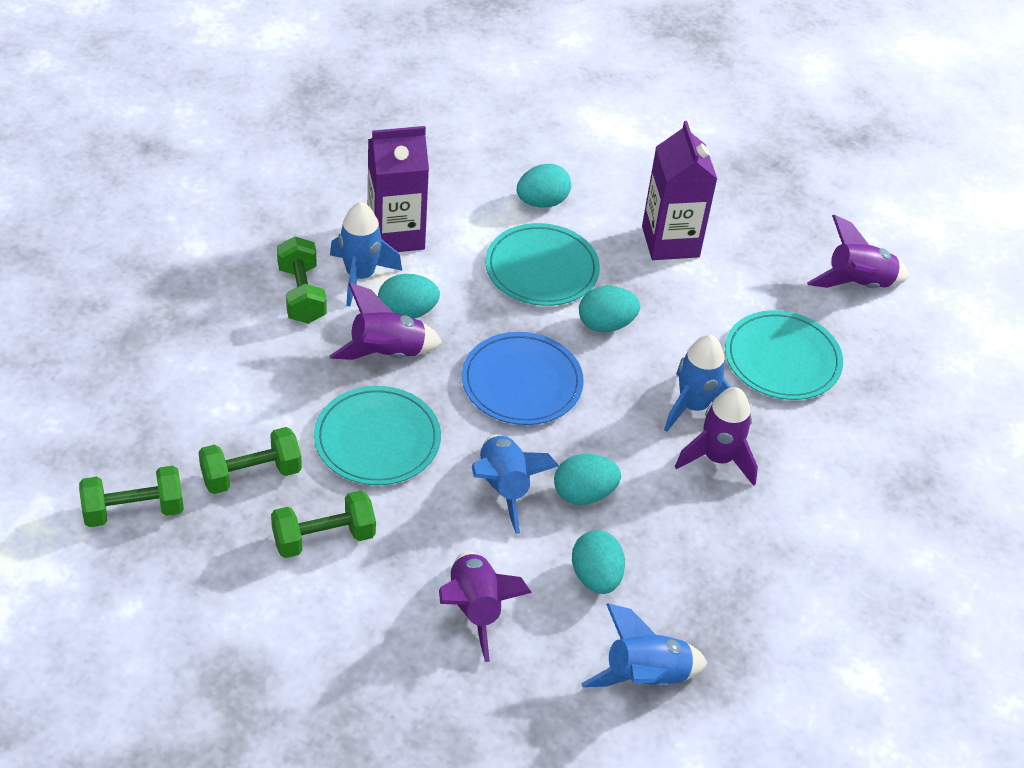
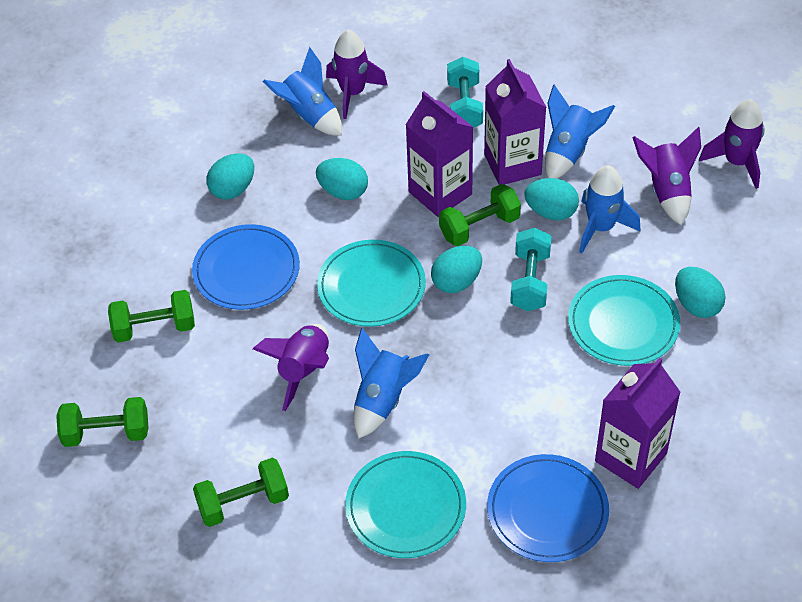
blue plate: 1 -> 2
purple carton: 2 -> 3
turquoise dumbbell: 0 -> 2

